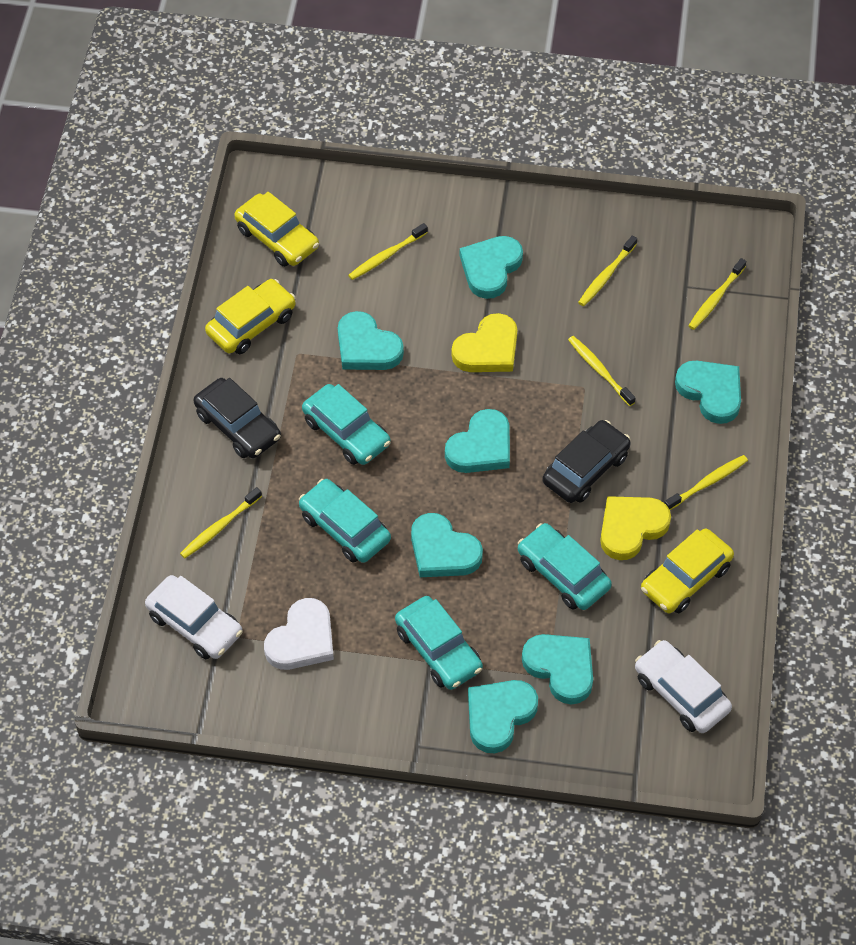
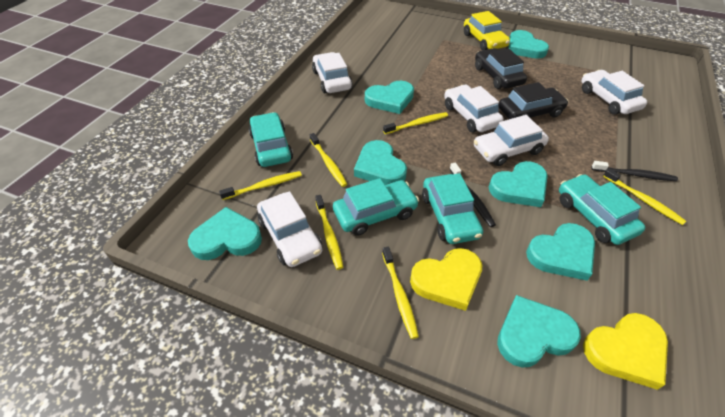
black toothbrush: 0 -> 2
white car: 2 -> 5
white heart: 1 -> 0
yellow car: 3 -> 1

